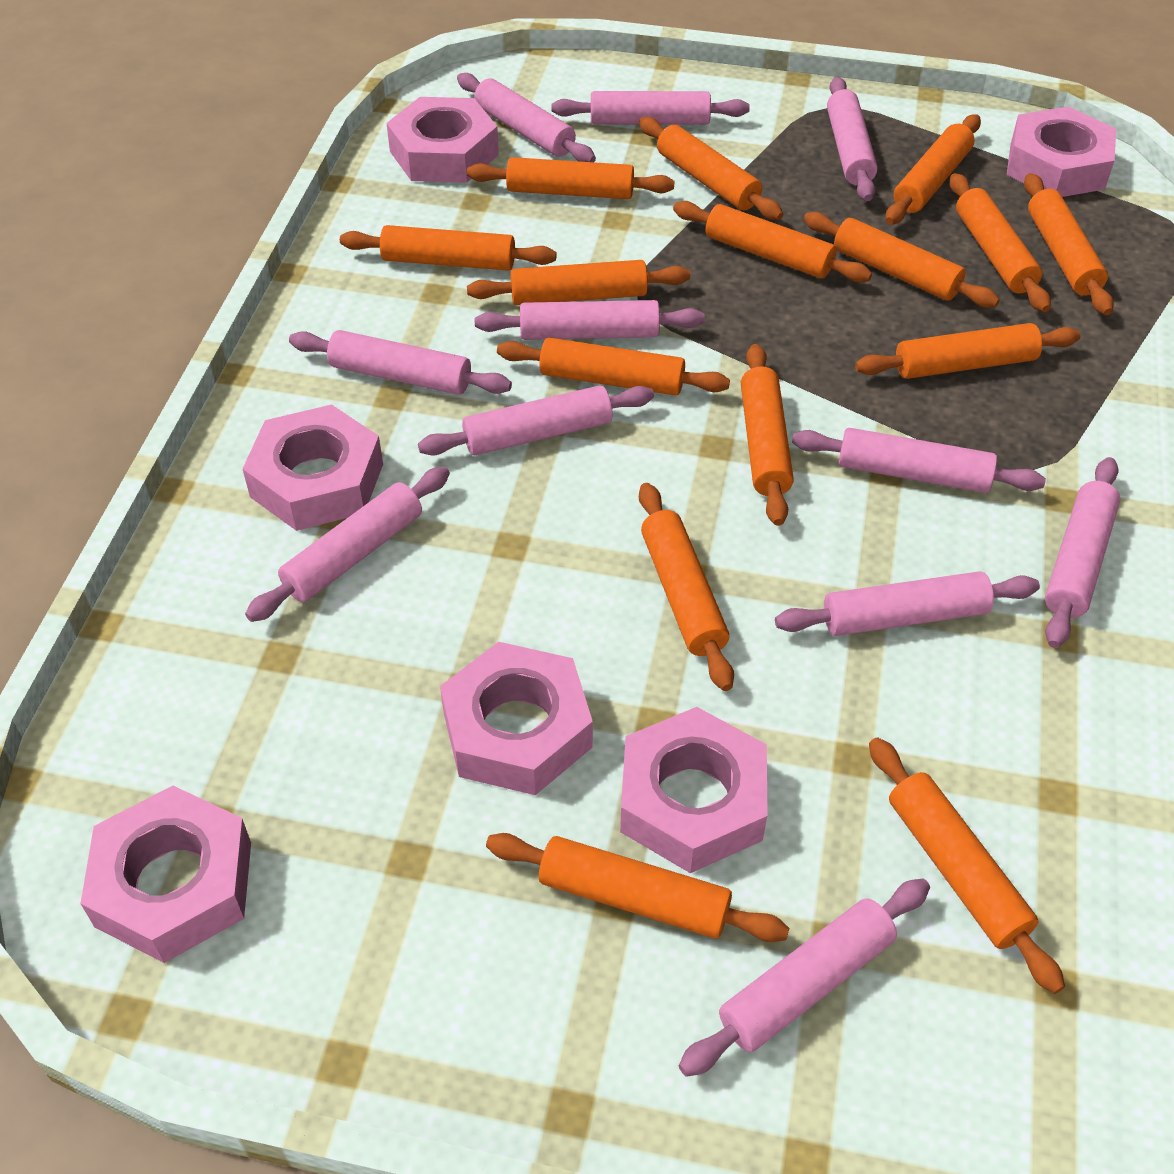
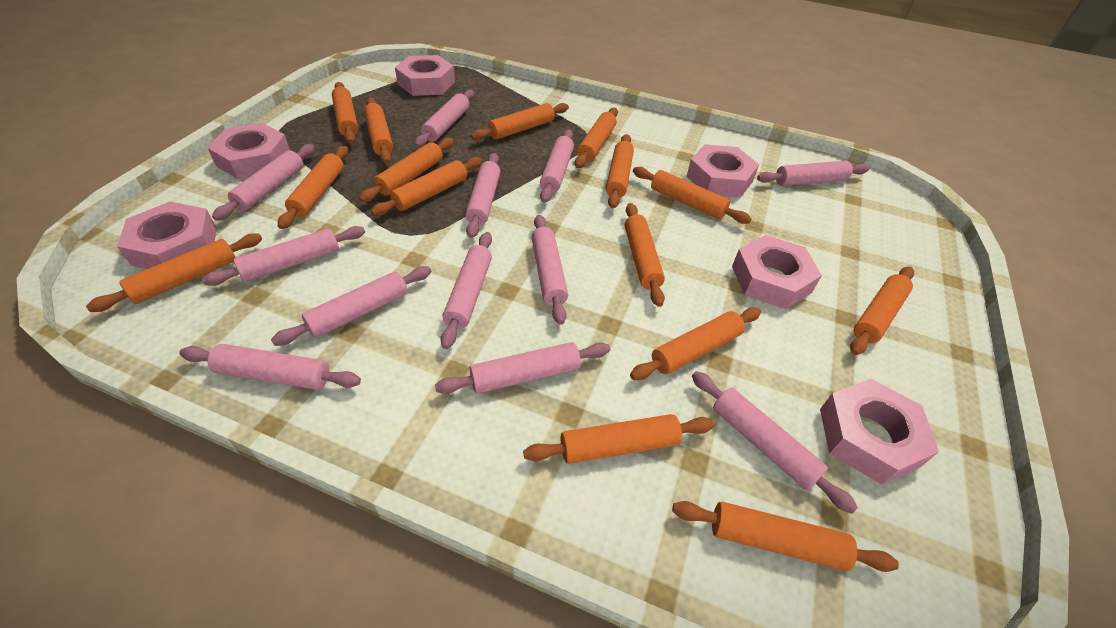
pink rolling pin: 11 -> 12

